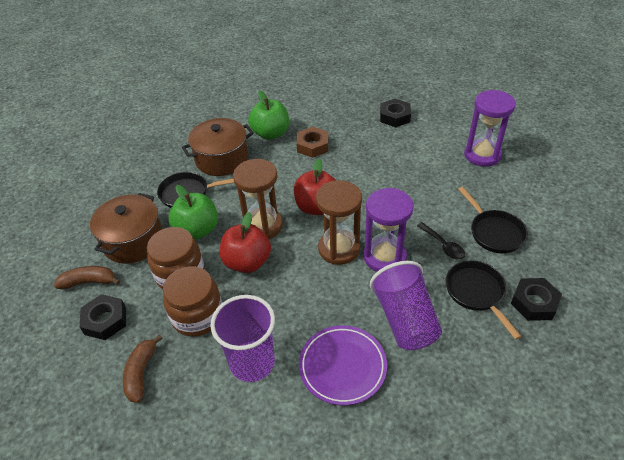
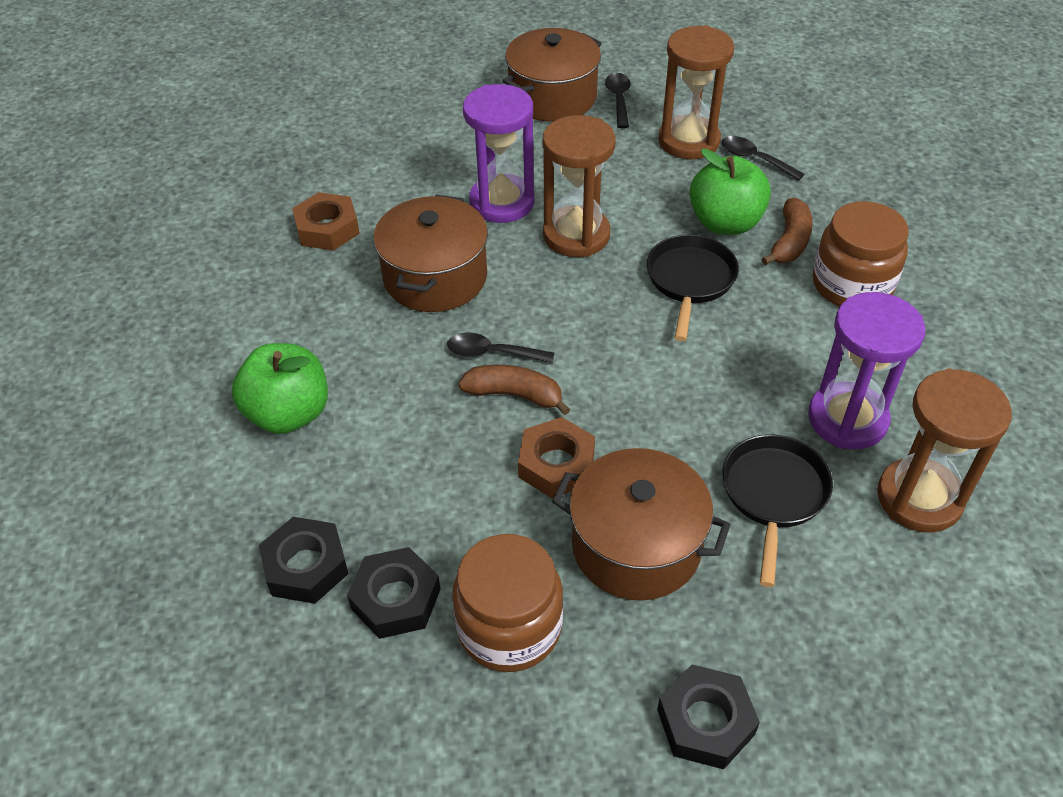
black pan: 3 -> 2
black spoon: 1 -> 3
brown hourglass: 2 -> 3
brown nut: 1 -> 2
brown pot: 2 -> 3
purple cup: 2 -> 0
purple plate: 1 -> 0
red apple: 2 -> 0

